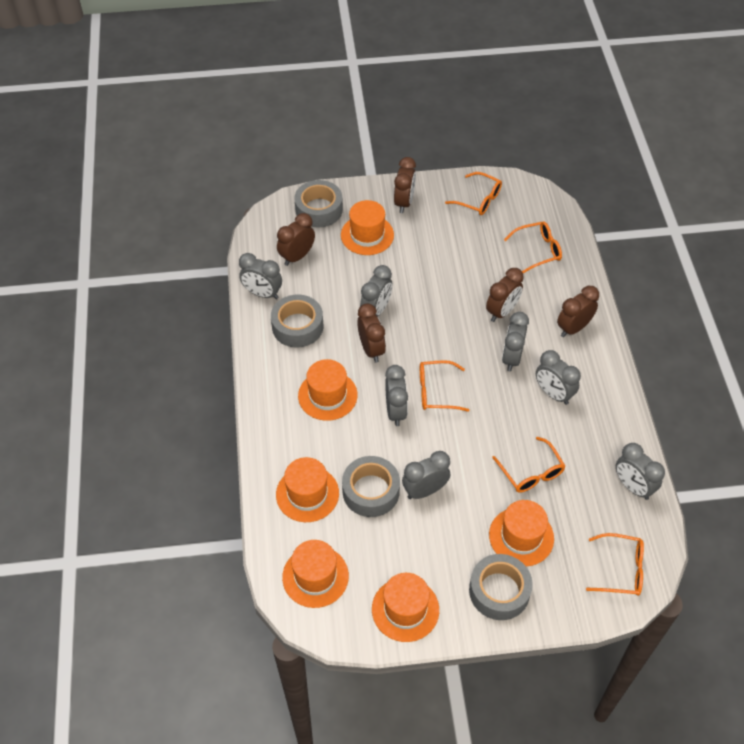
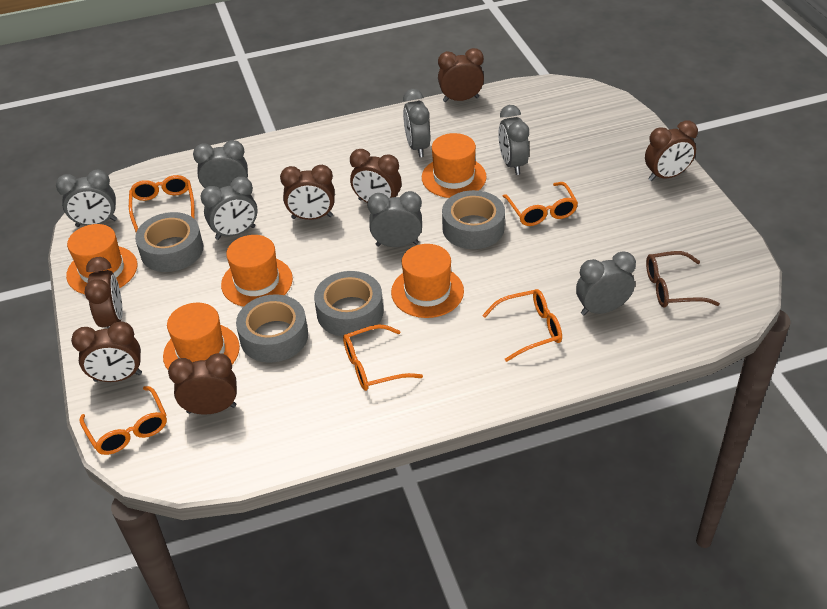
brown clock: 5 -> 7
brown glasses: 0 -> 1
orange hat: 6 -> 5

